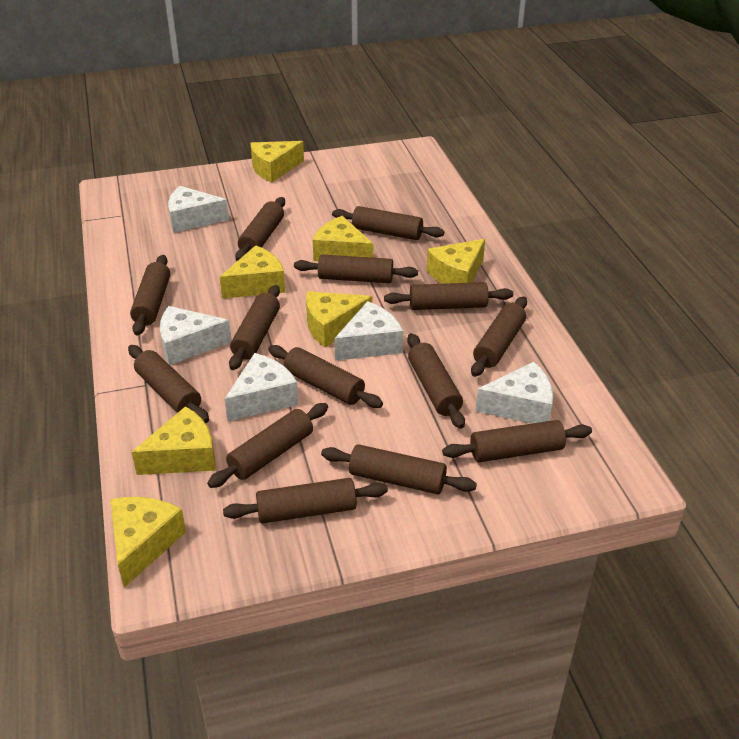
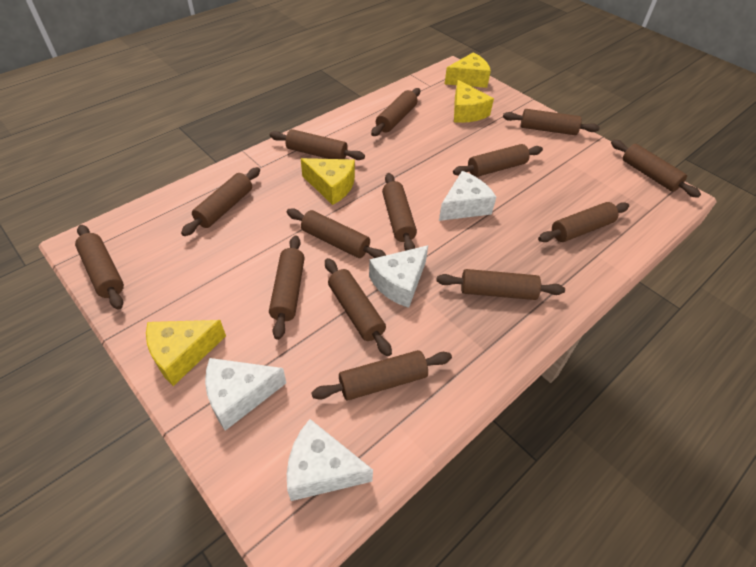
white cheese: 5 -> 4
yellow cheese: 7 -> 4

